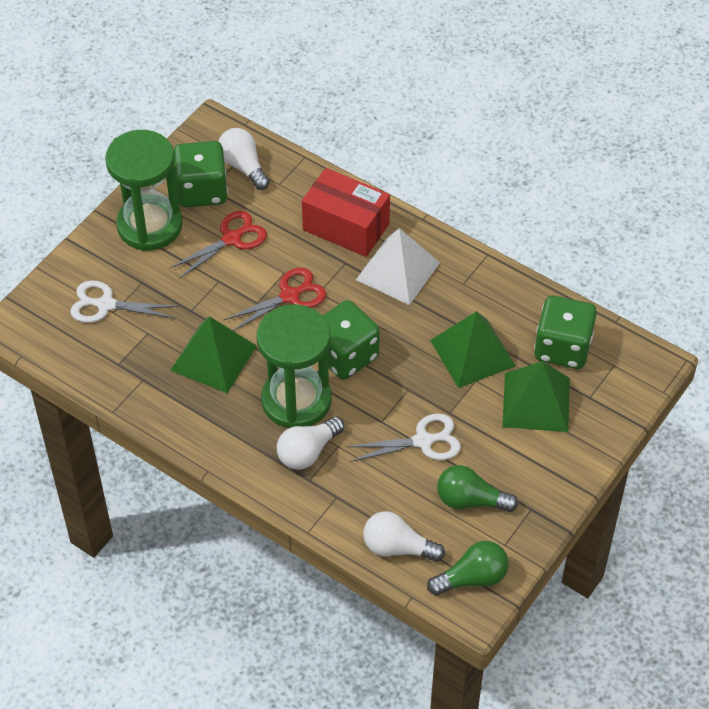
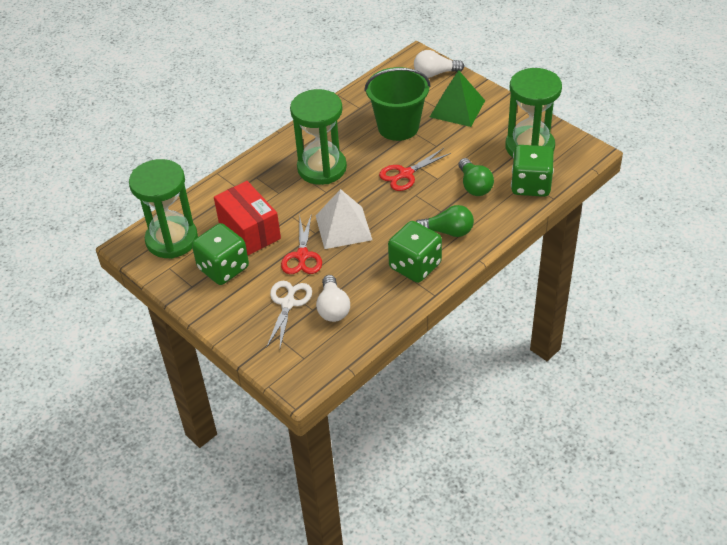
green bucket: 0 -> 1
green hourglass: 2 -> 3
green pyramid: 3 -> 1
white light bulb: 3 -> 2
white scissors: 2 -> 1

